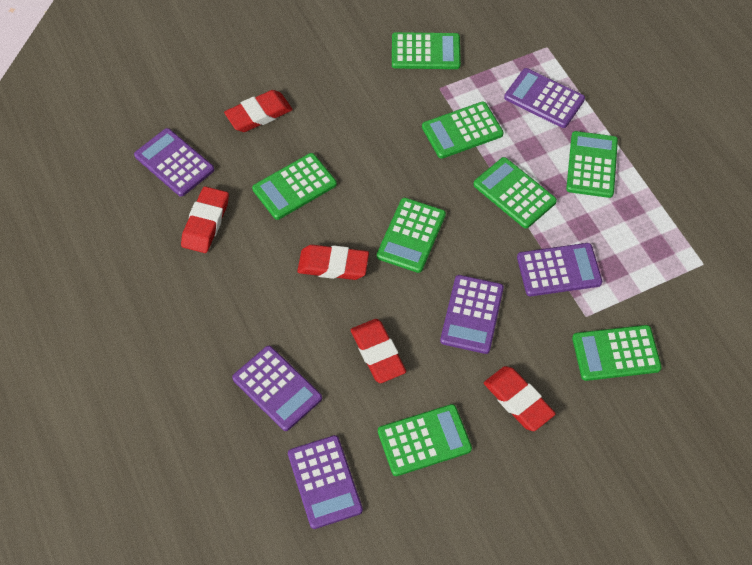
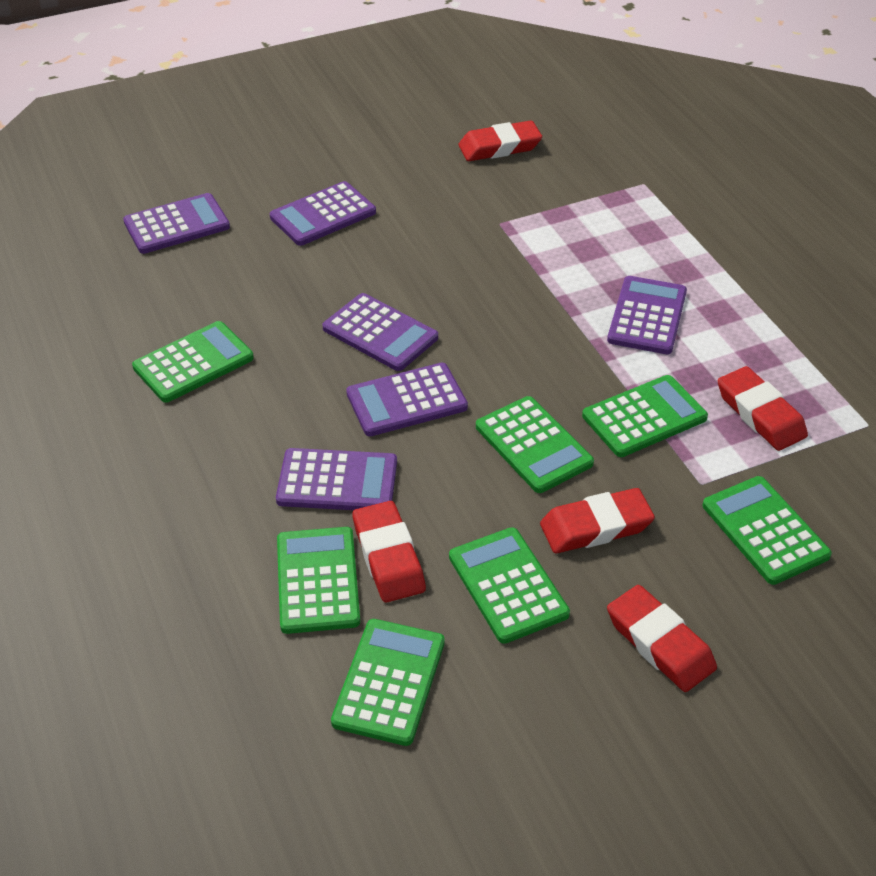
green calculator: 8 -> 7

